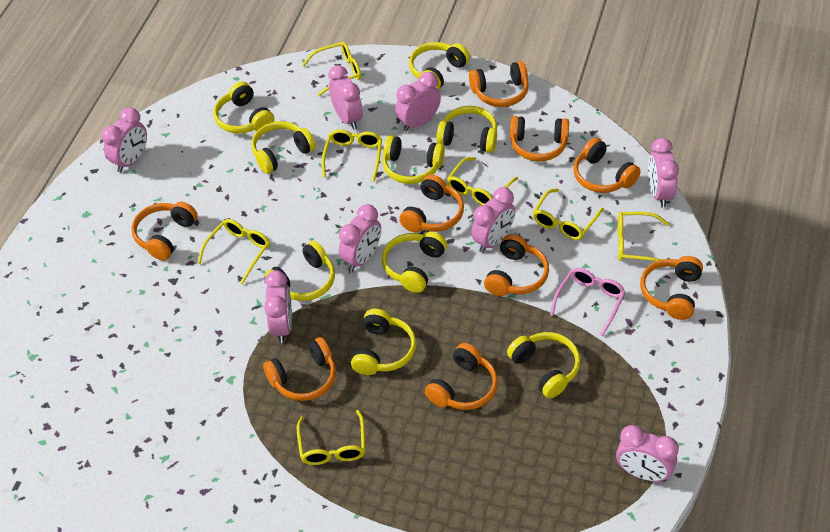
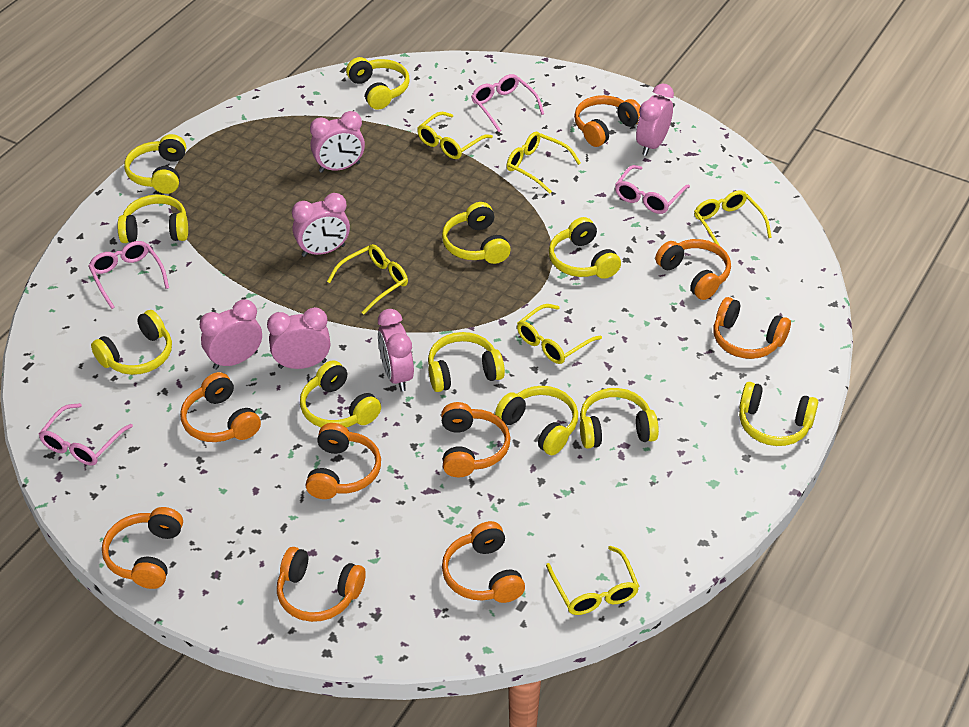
pink clock: 8 -> 6
pink glasses: 1 -> 4
yellow glasses: 7 -> 6
yellow headphones: 9 -> 11

